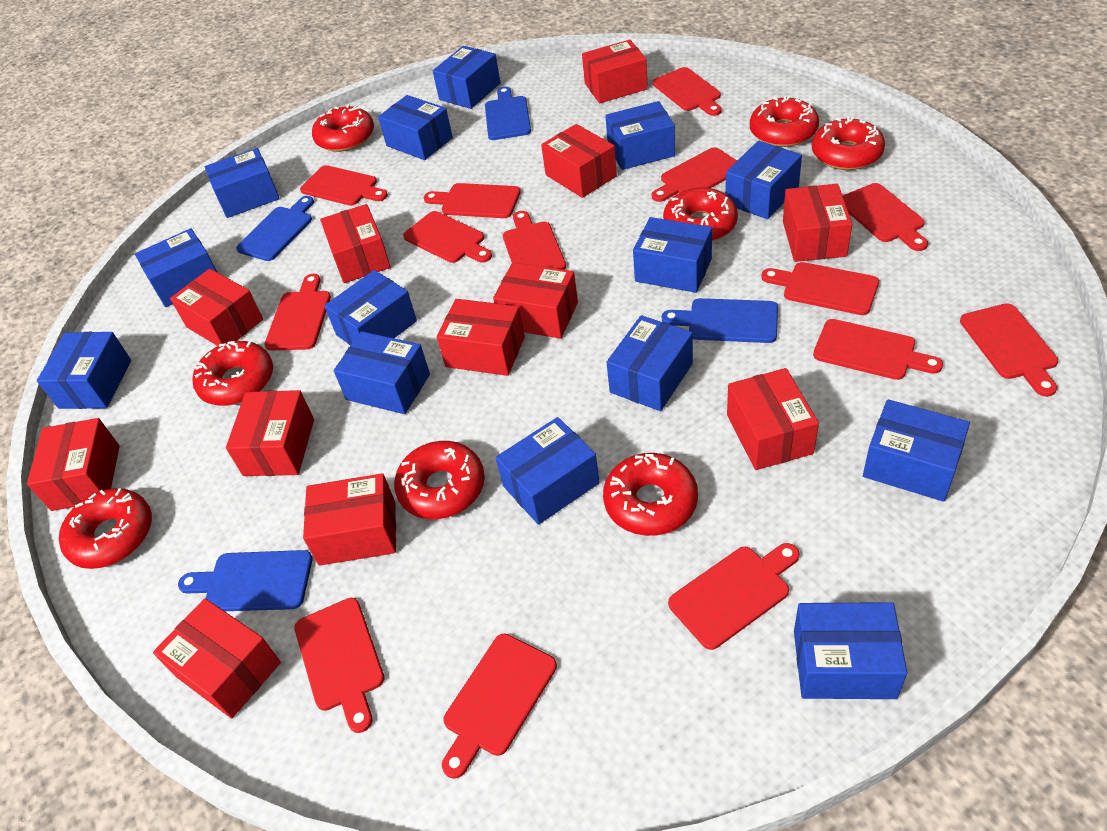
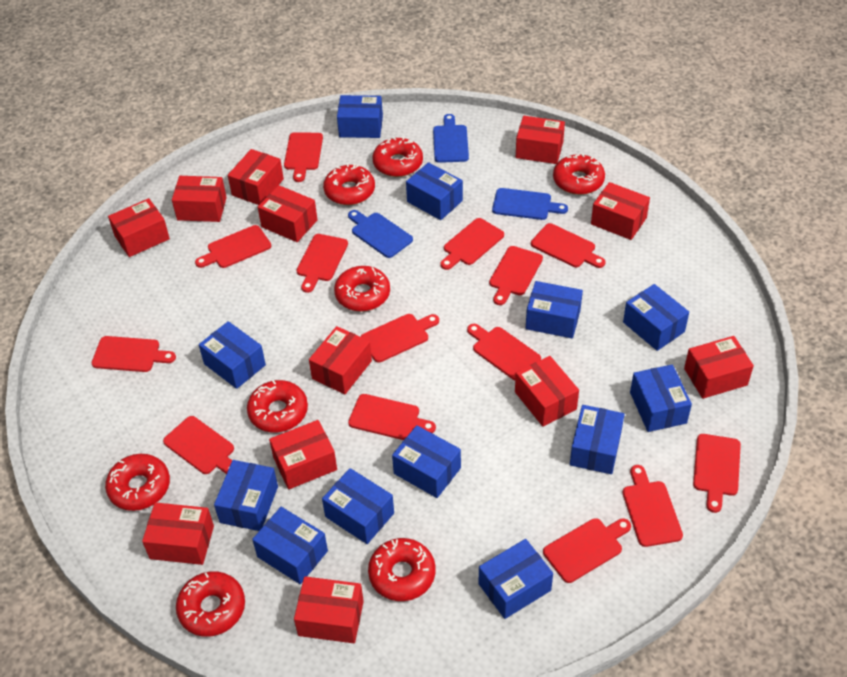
blue box: 14 -> 12
blue cutting board: 4 -> 3

